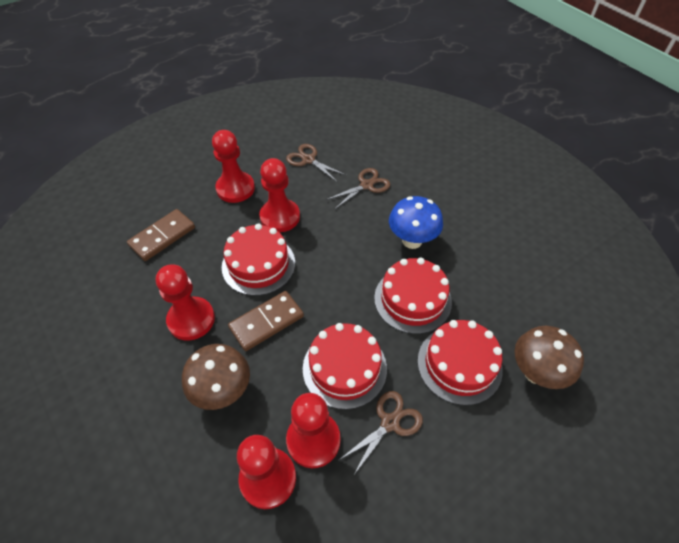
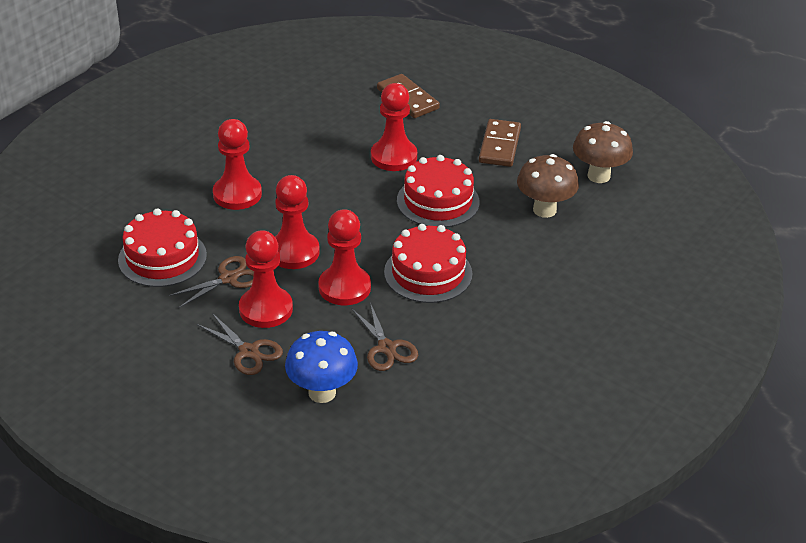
red cake: 4 -> 3

